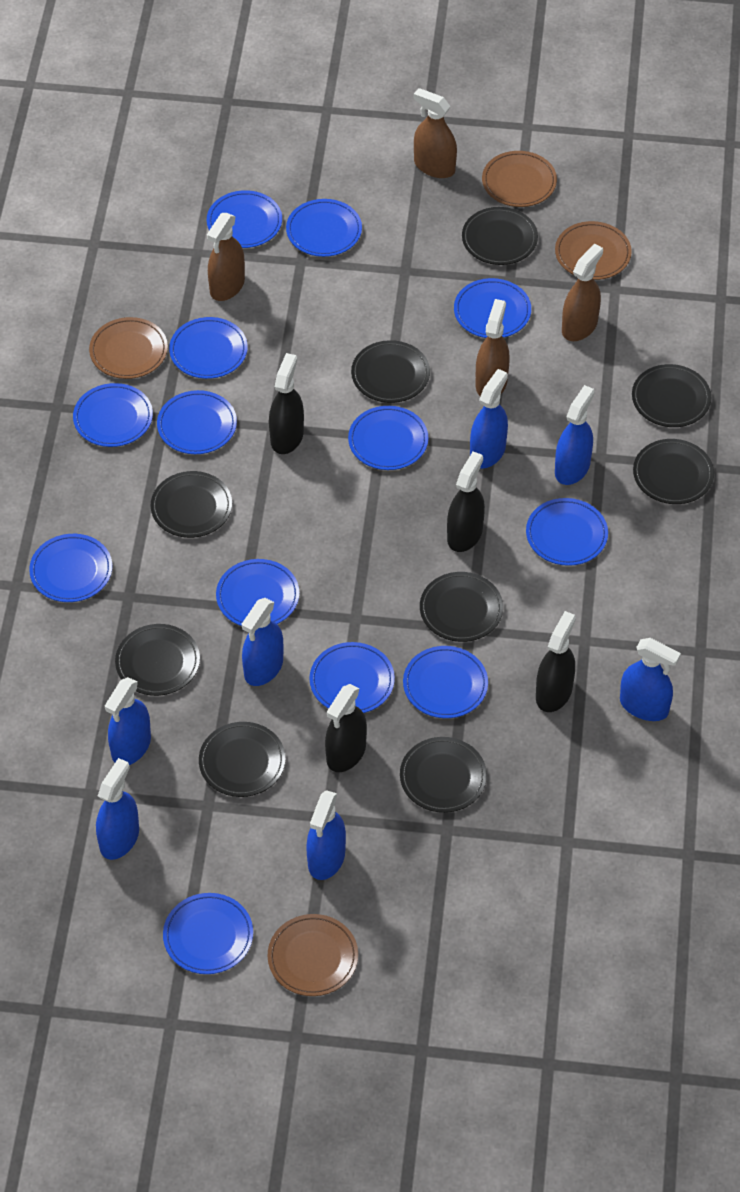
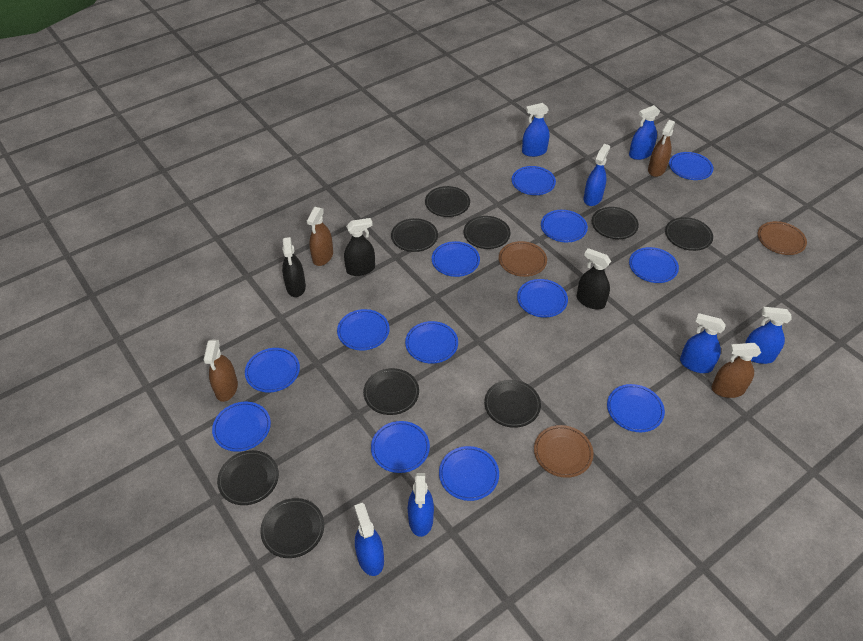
black spray bottle: 4 -> 3
brown plate: 4 -> 3

